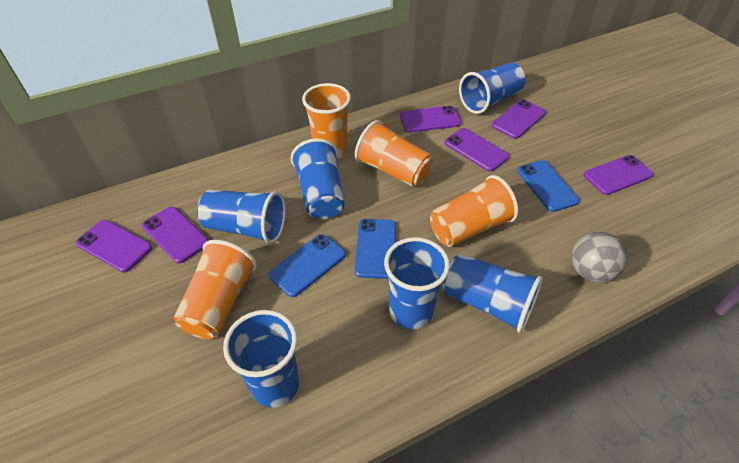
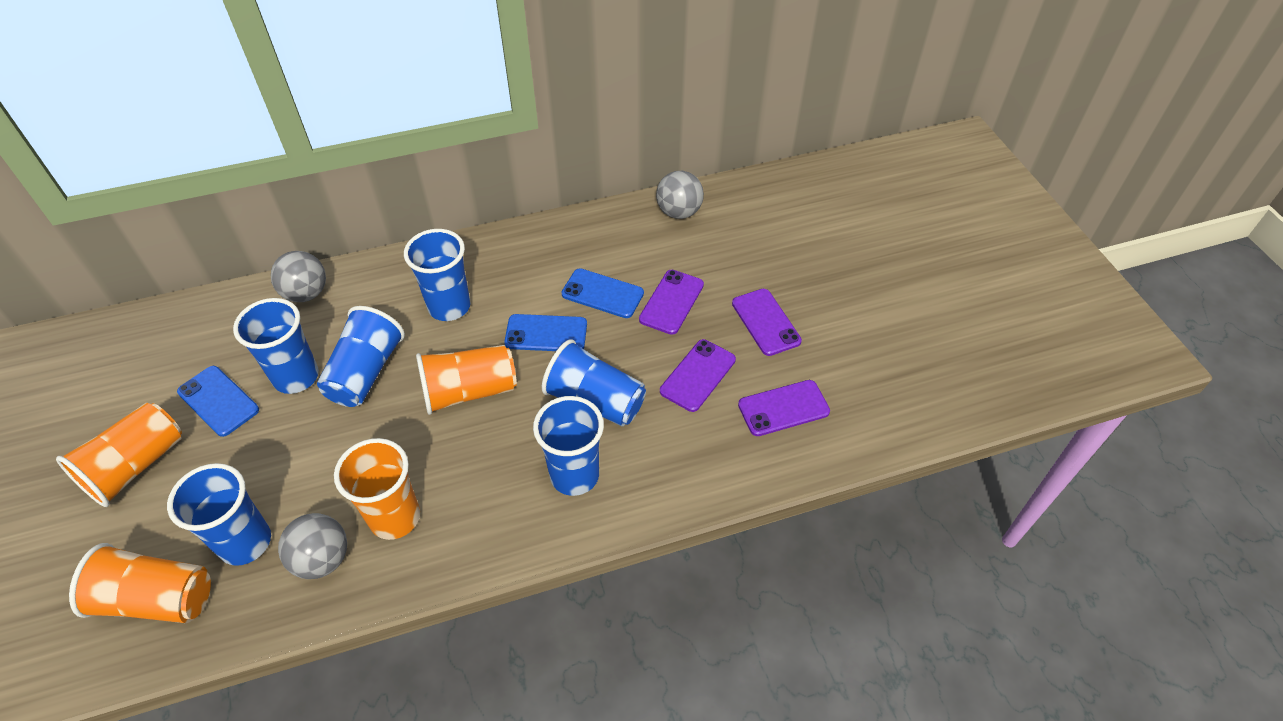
grey ball: 1 -> 3
purple phone: 6 -> 4

